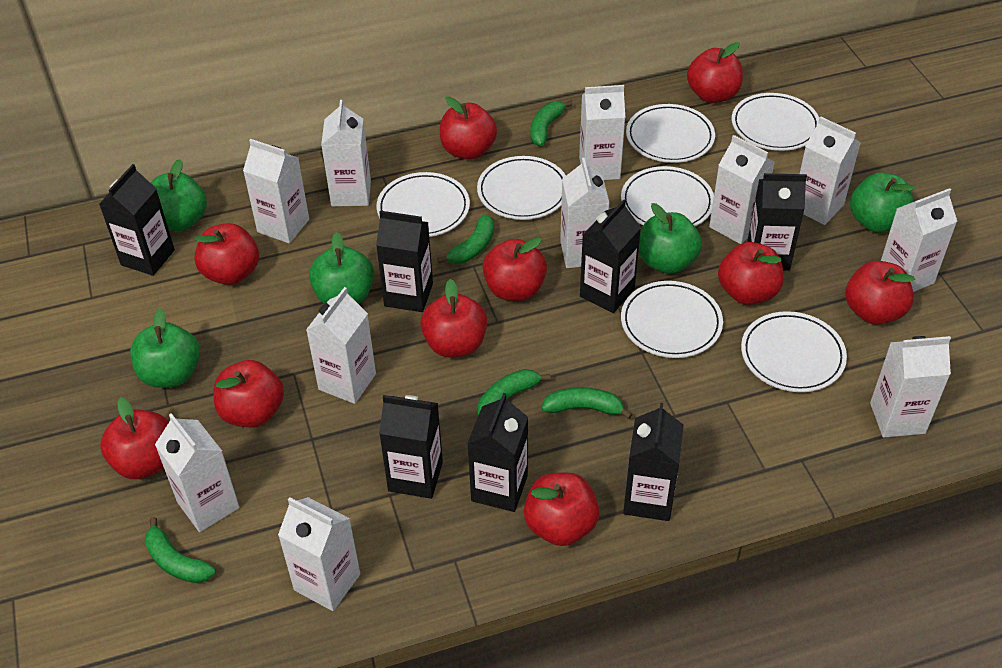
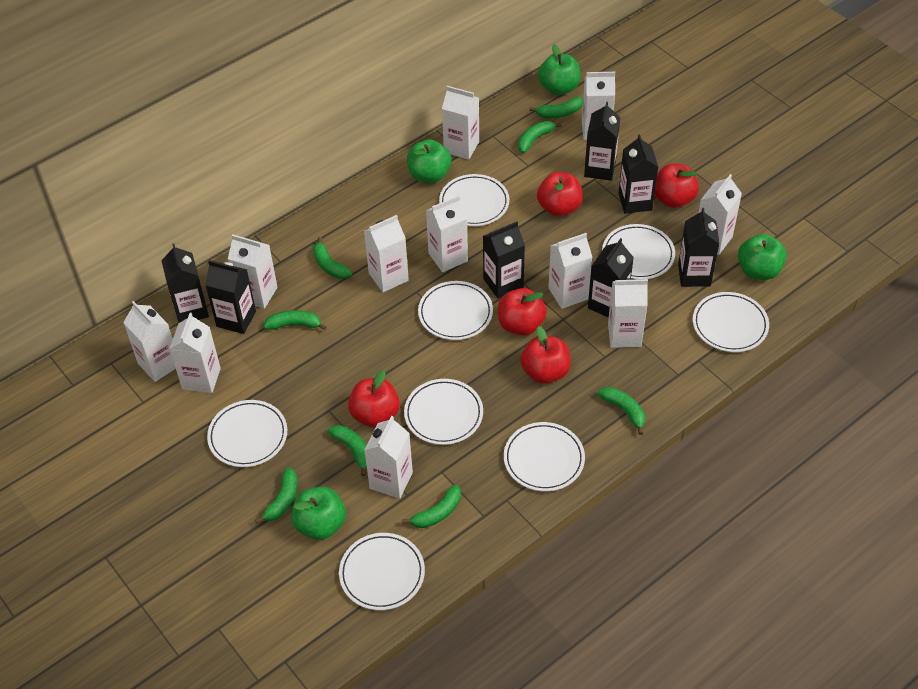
green apple: 5 -> 4
green banana: 5 -> 8
red apple: 10 -> 5
white plate: 7 -> 8

